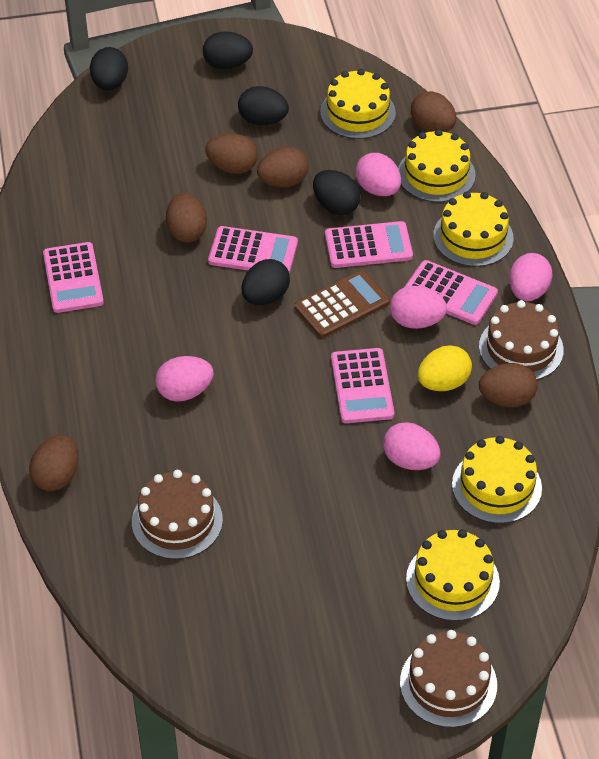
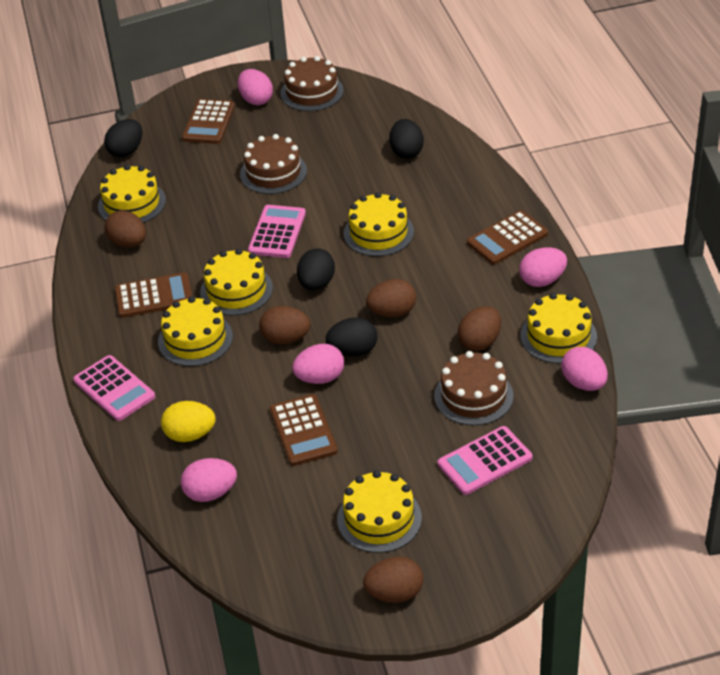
black egg: 5 -> 4
brown calculator: 1 -> 4
brown egg: 6 -> 5
pink calculator: 5 -> 3
yellow cake: 5 -> 6

